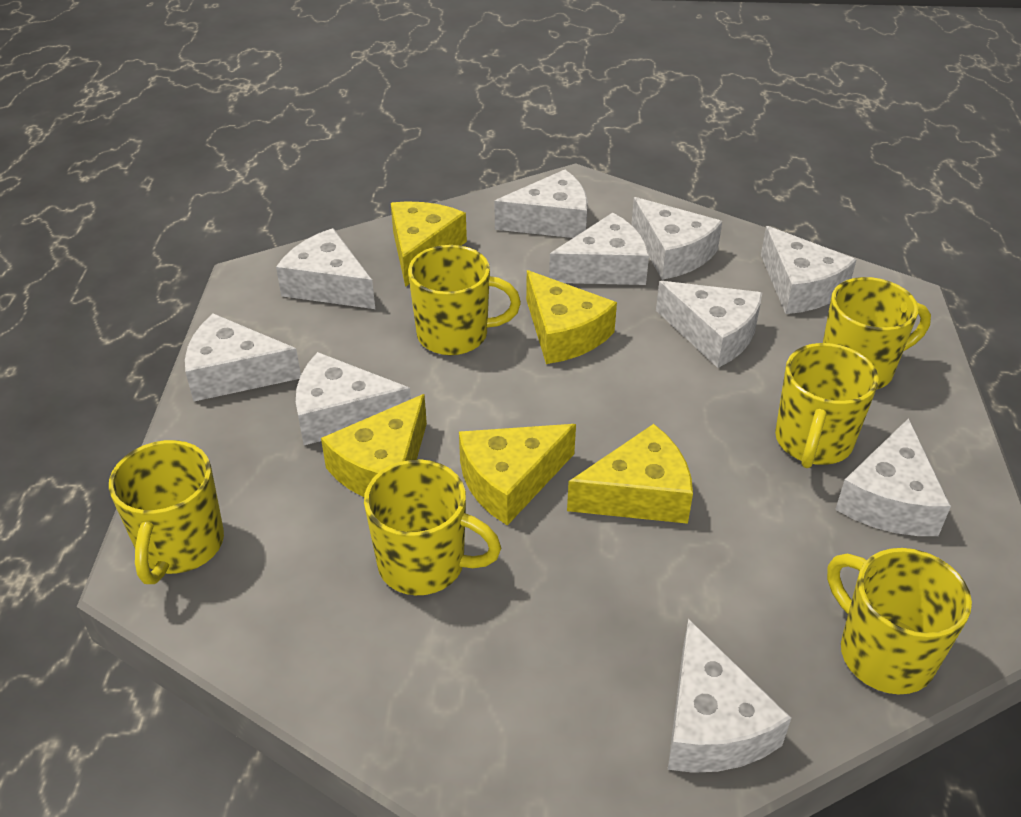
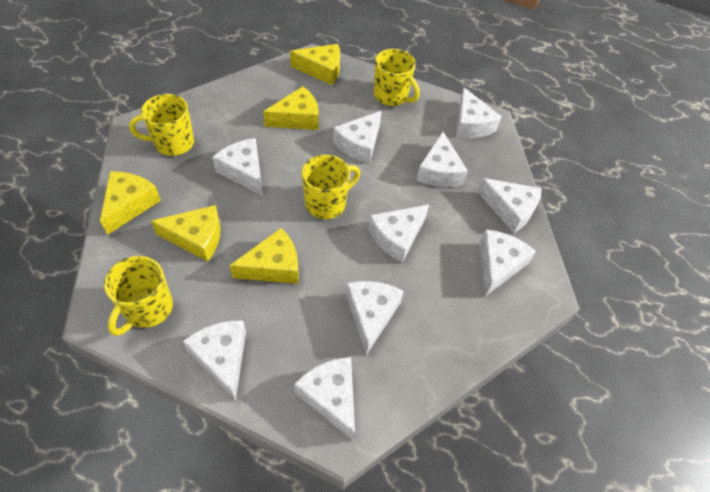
yellow mug: 6 -> 4

